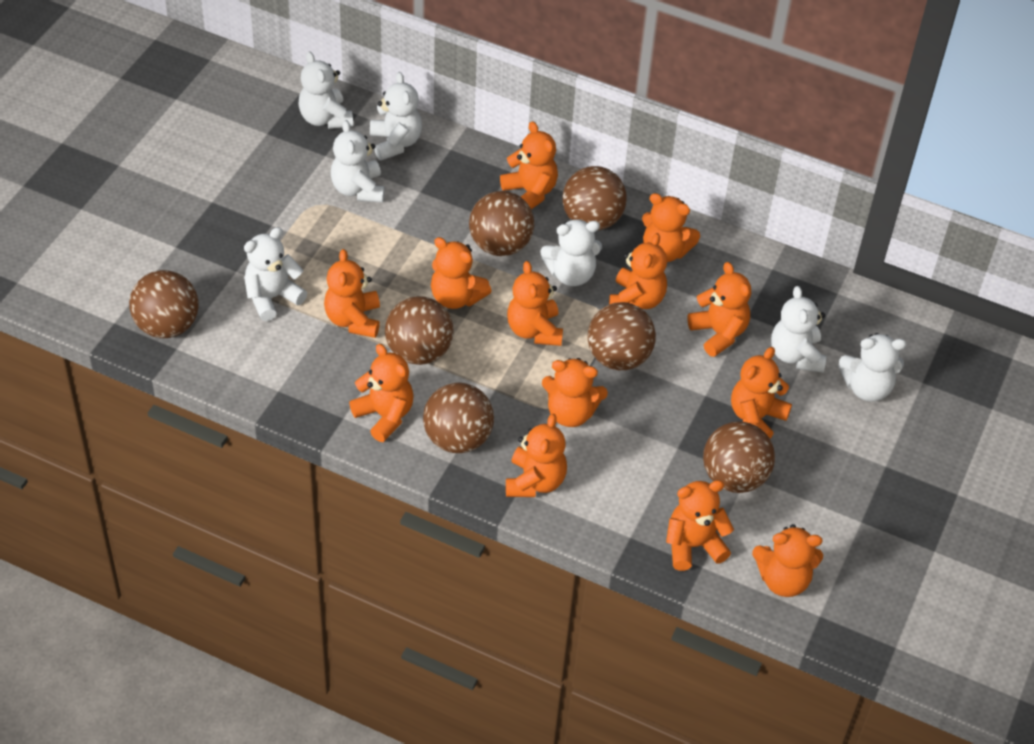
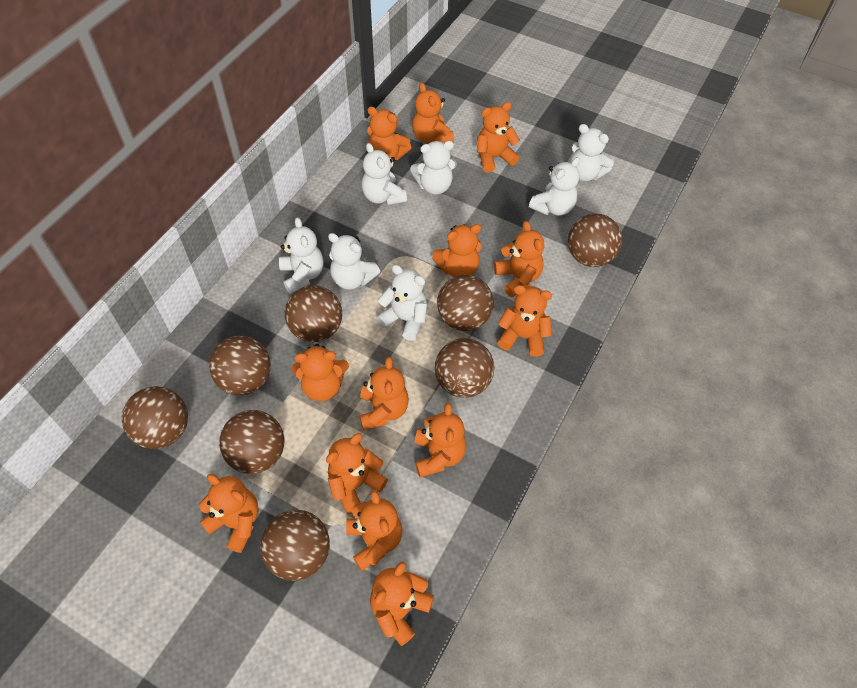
brown ball: 7 -> 8

